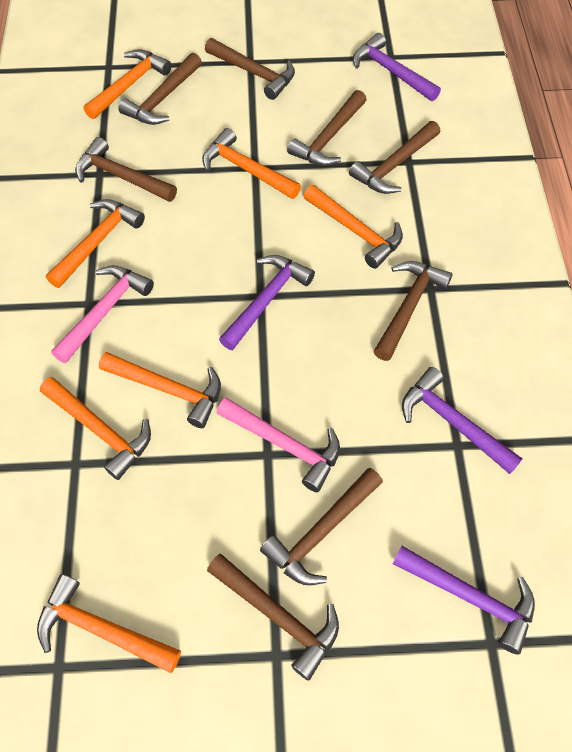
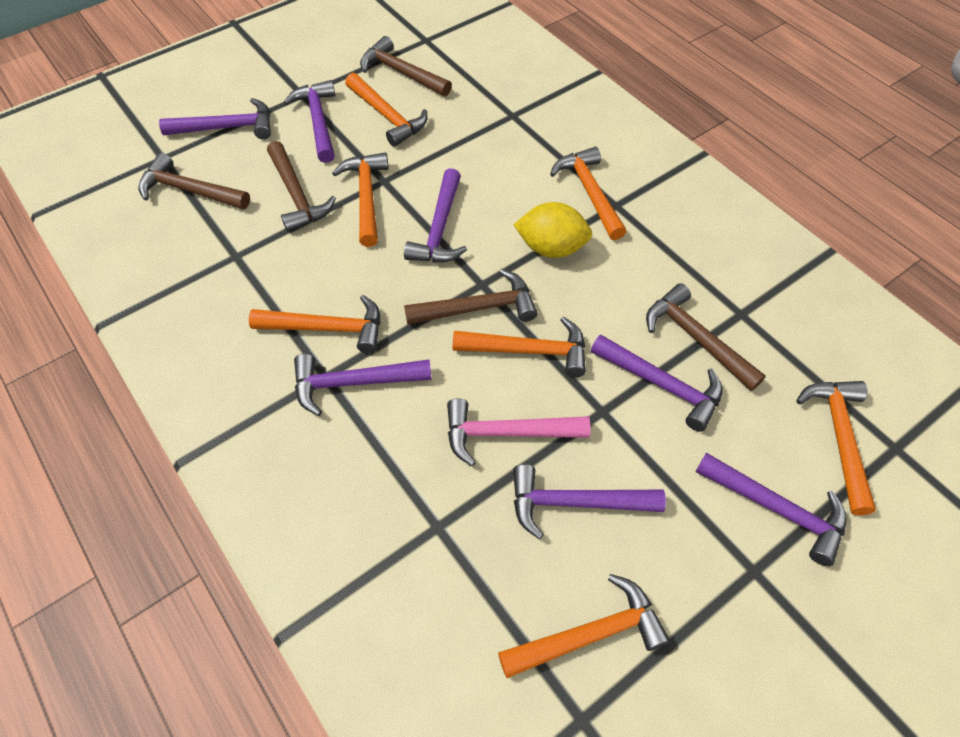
brown hammer: 8 -> 5
pink hammer: 2 -> 1
purple hammer: 4 -> 7
yellow lemon: 0 -> 1

